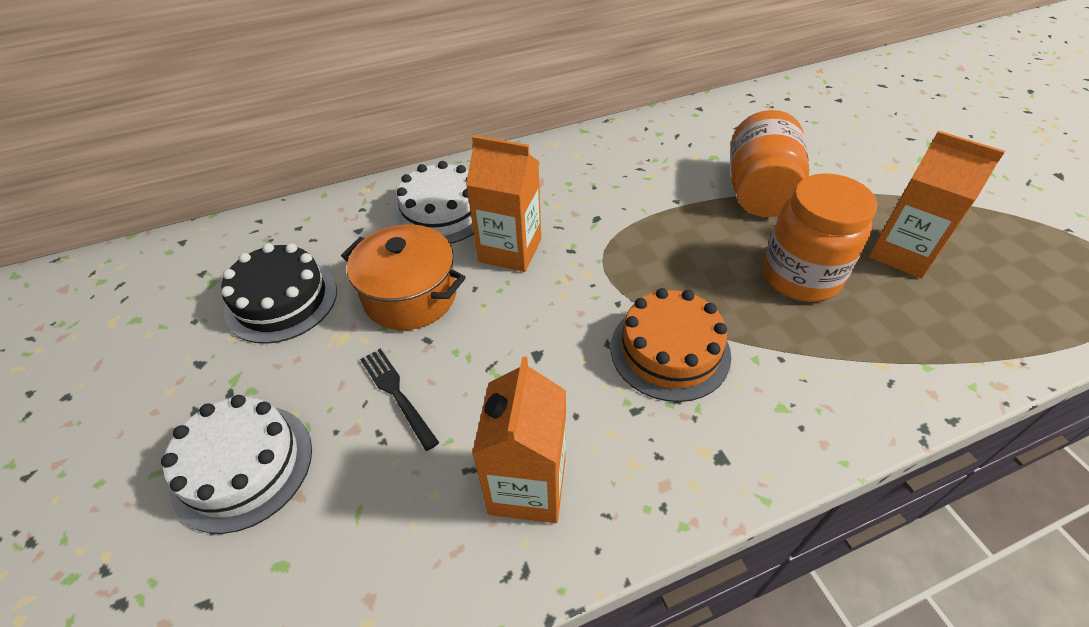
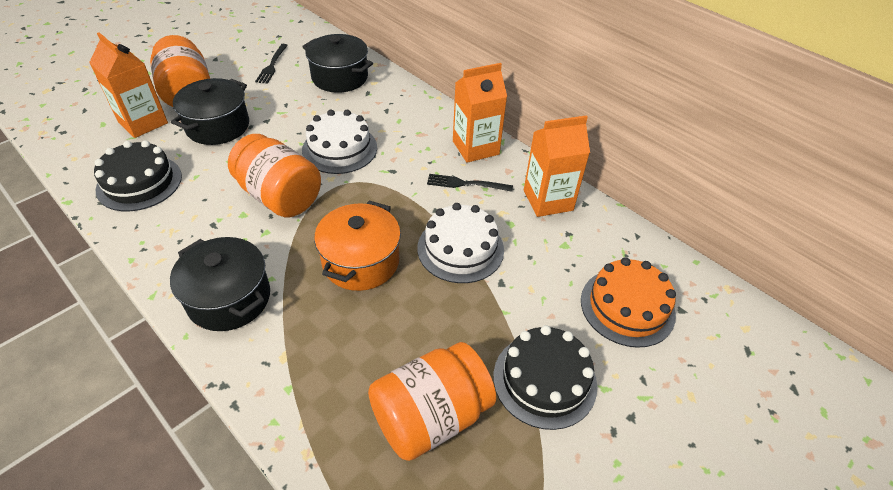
black cake: 1 -> 2
black fork: 1 -> 2
black pot: 0 -> 3
orange jar: 2 -> 3

